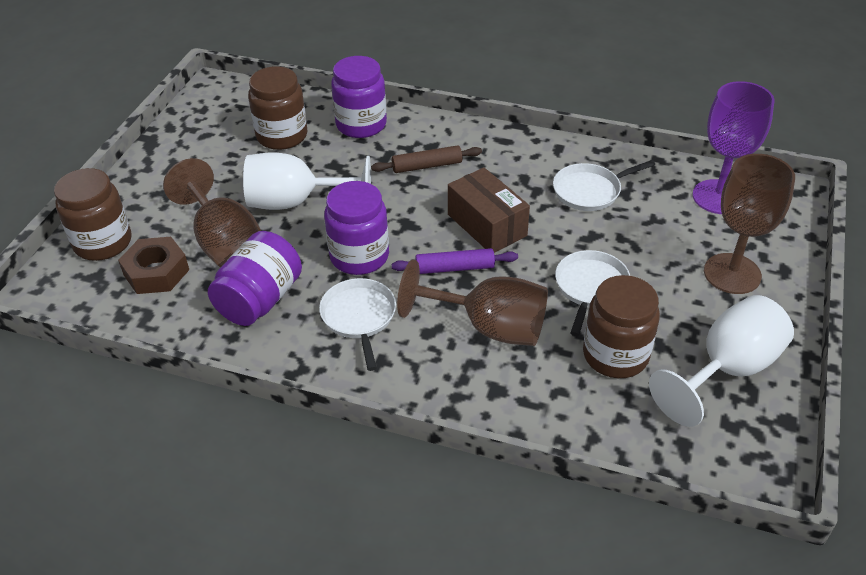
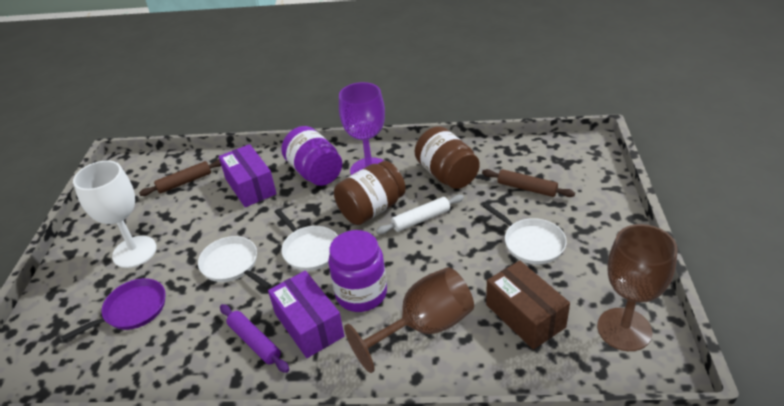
brown goblet: 3 -> 2
brown jar: 3 -> 2
brown nut: 1 -> 0
brown rolling pin: 1 -> 2
purple box: 0 -> 2
purple jar: 3 -> 2
purple pan: 0 -> 1
white goblet: 2 -> 1
white rolling pin: 0 -> 1

